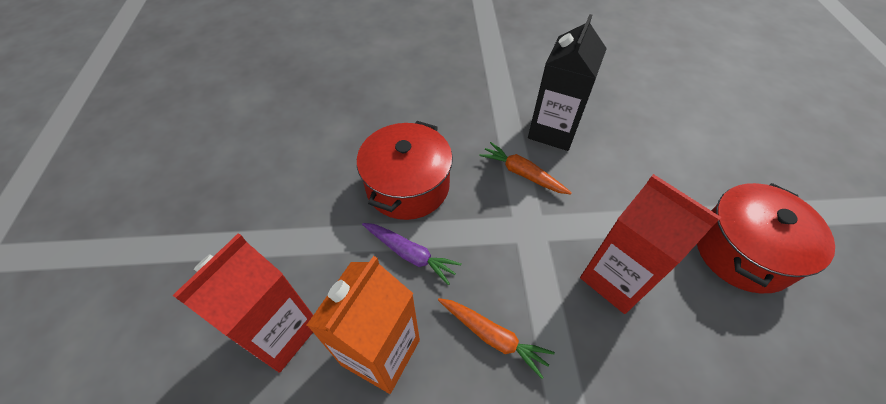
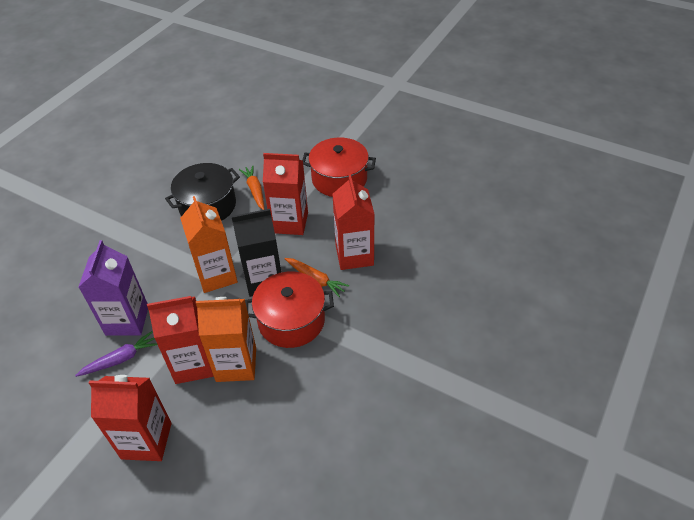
black pot: 0 -> 1
orange carton: 1 -> 2
purple carton: 0 -> 1
red carton: 2 -> 4

